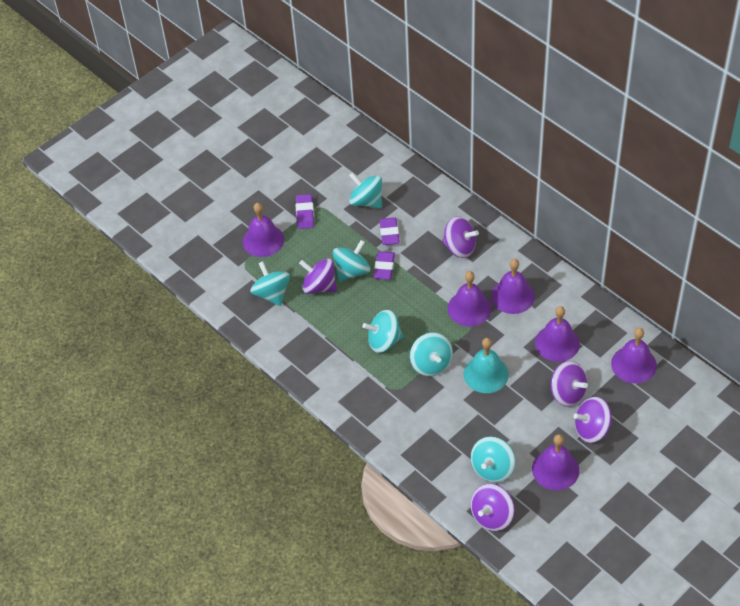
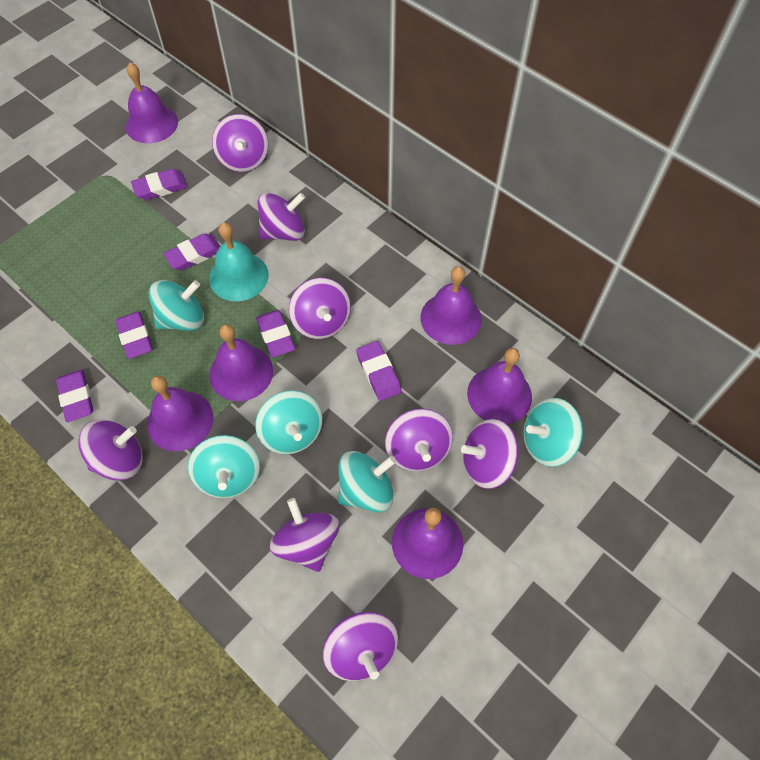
purple eraser: 3 -> 6
purple spinning top: 5 -> 8
turquoise spinning top: 6 -> 5

